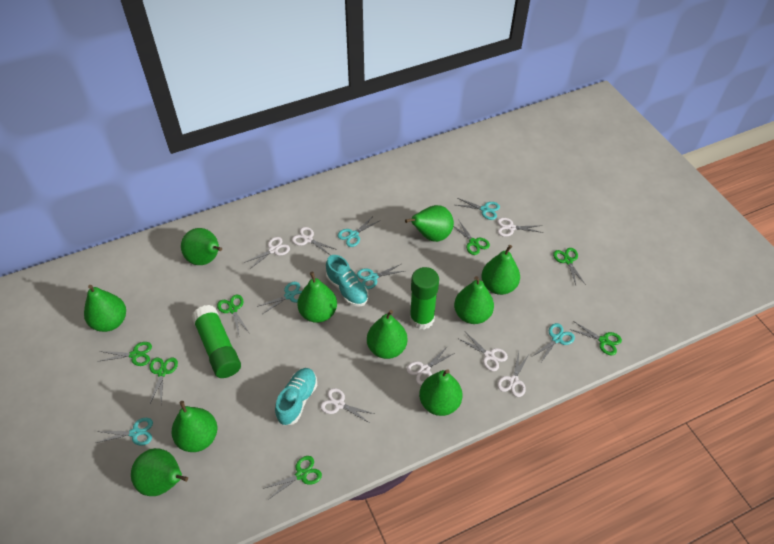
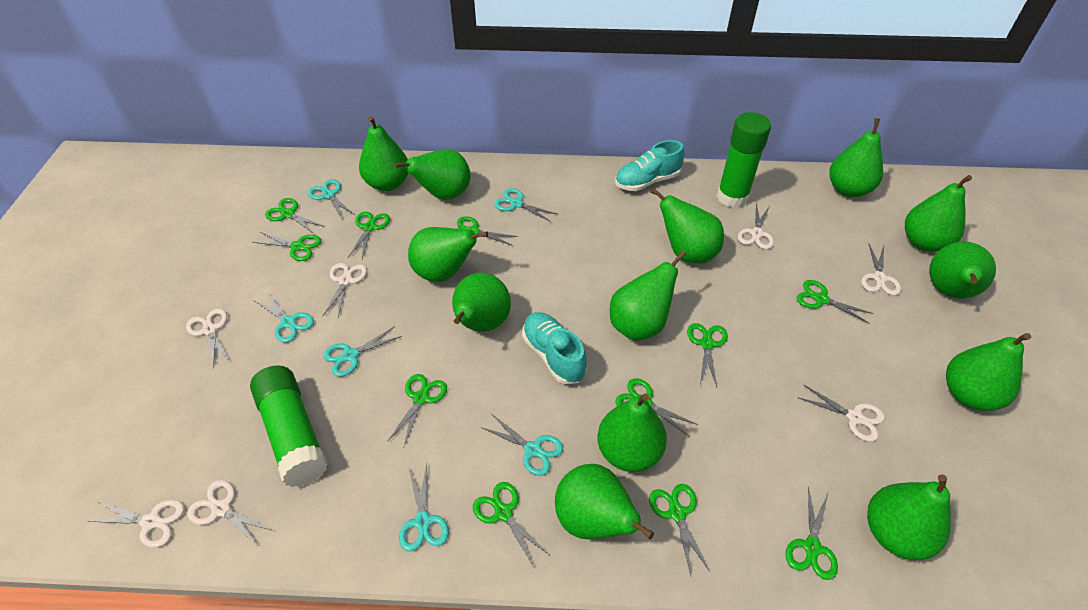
green pear: 10 -> 13
green scissors: 7 -> 11

